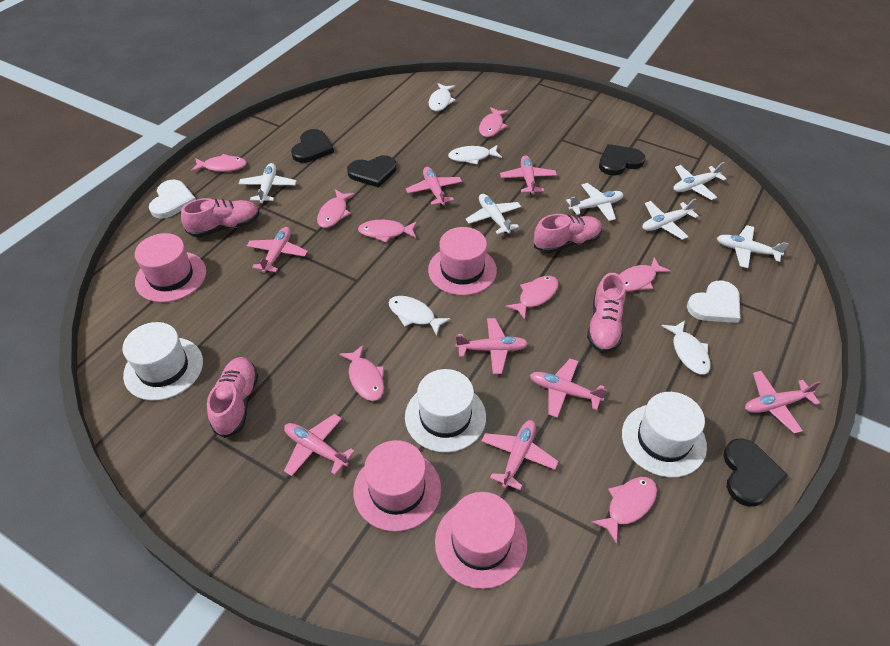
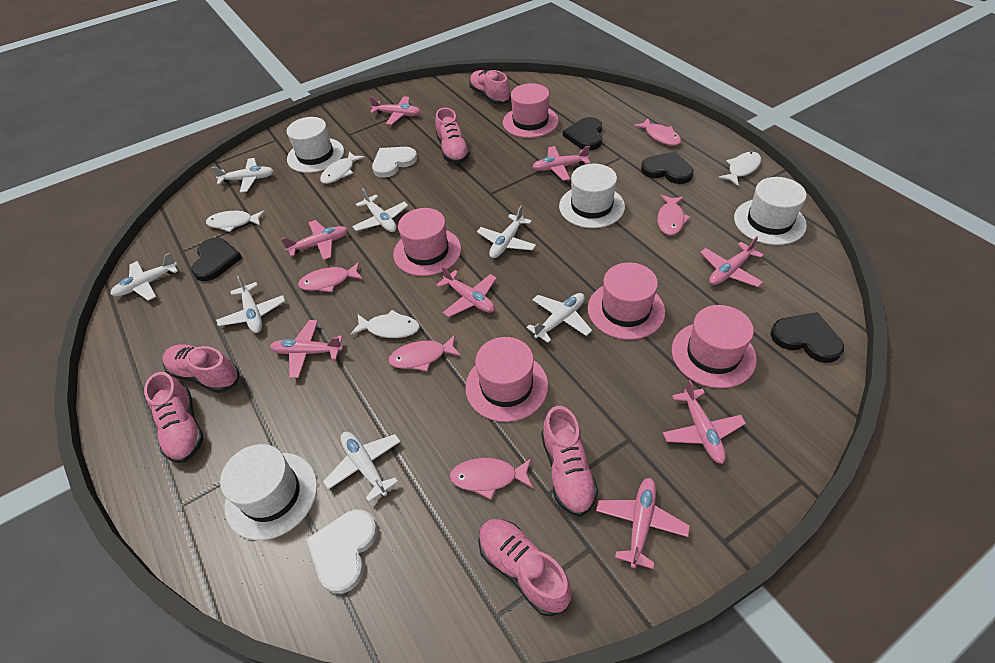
pink fish: 8 -> 5
pink hat: 4 -> 5
pink shoe: 4 -> 6
white hat: 3 -> 4
white plane: 6 -> 7

